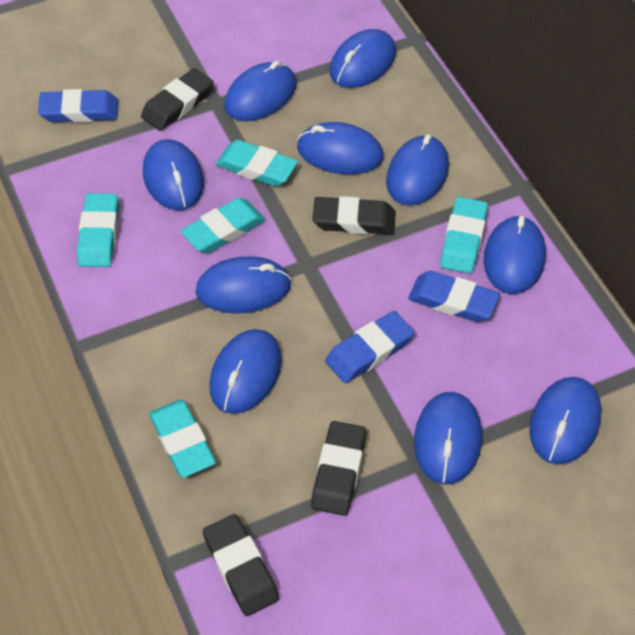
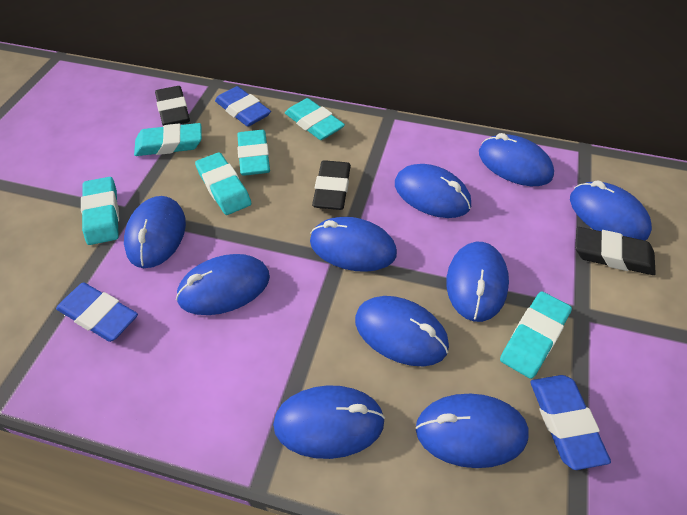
black eraser: 4 -> 3
turquoise eraser: 5 -> 6

